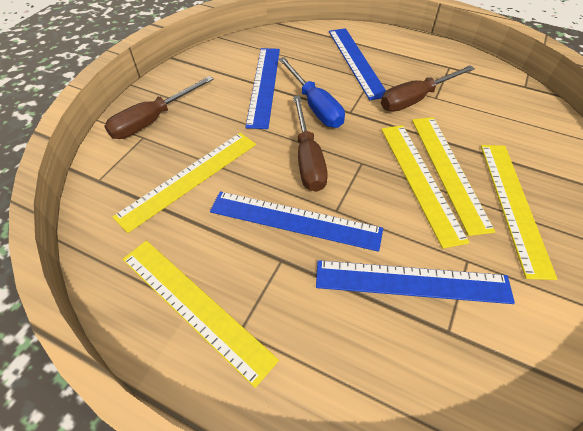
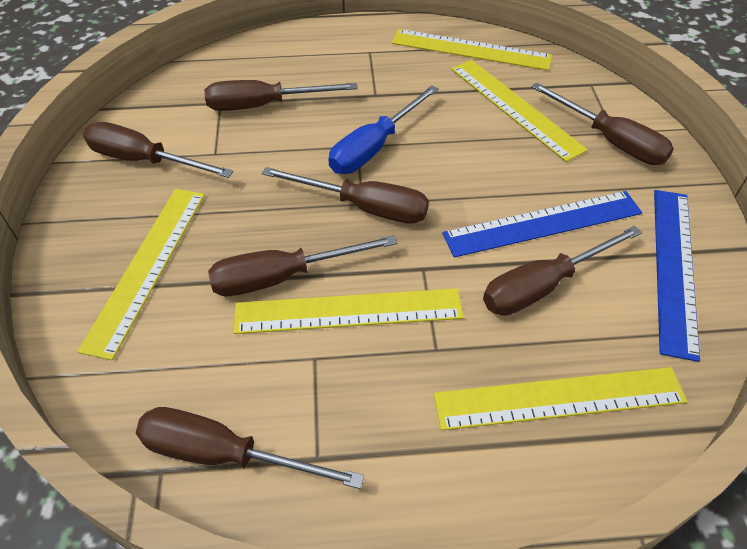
blue ruler: 4 -> 2
brown screwdriver: 3 -> 7

